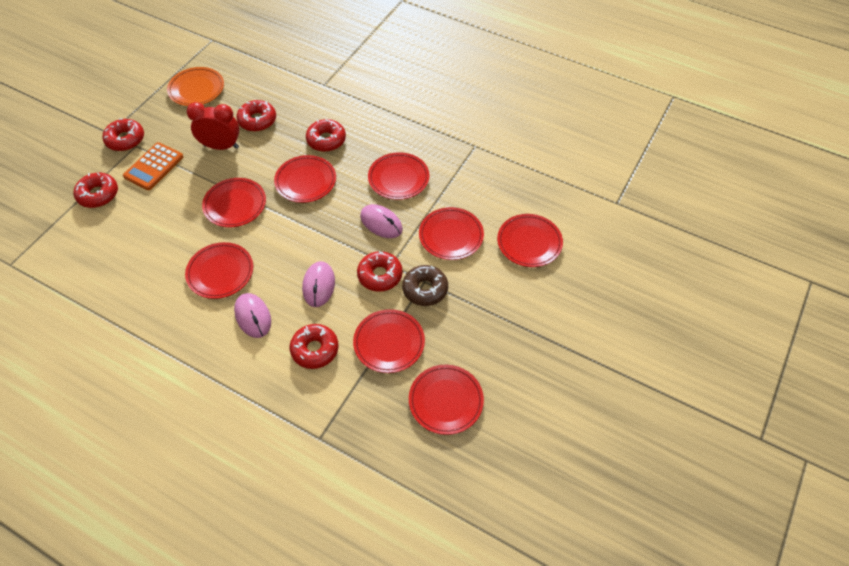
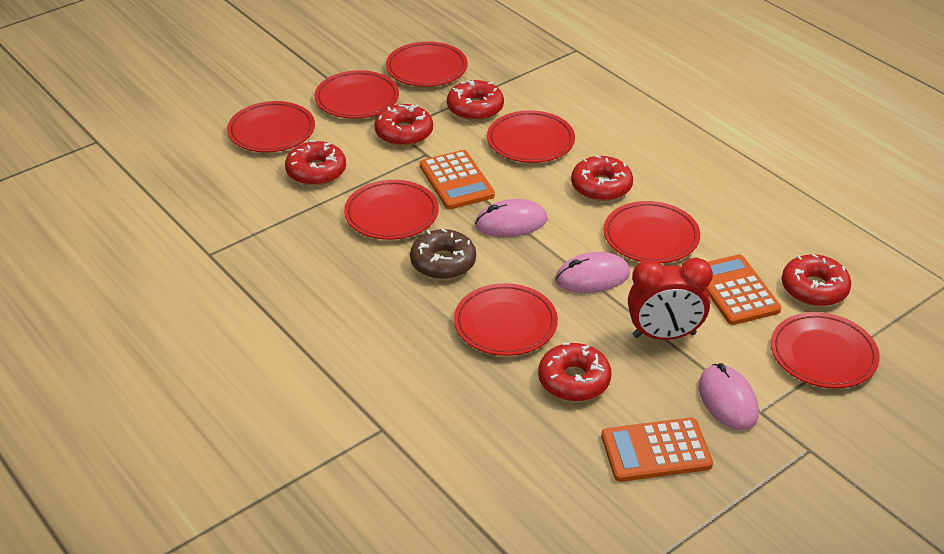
orange calculator: 1 -> 3
orange plate: 1 -> 0

